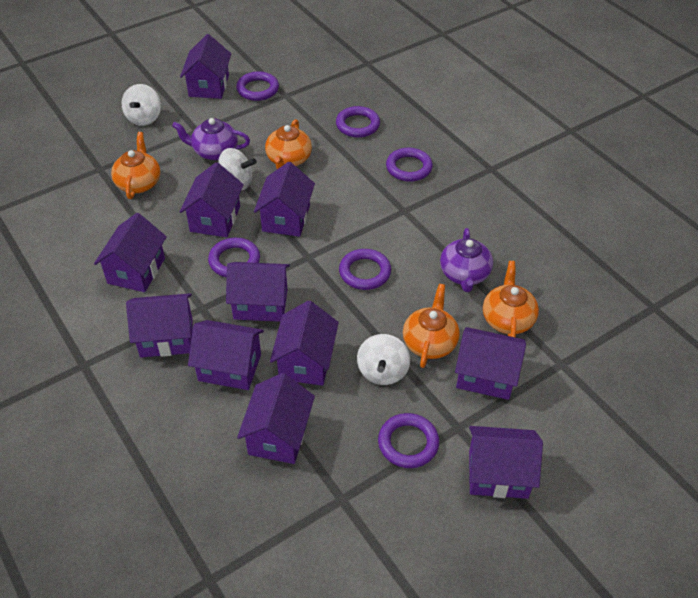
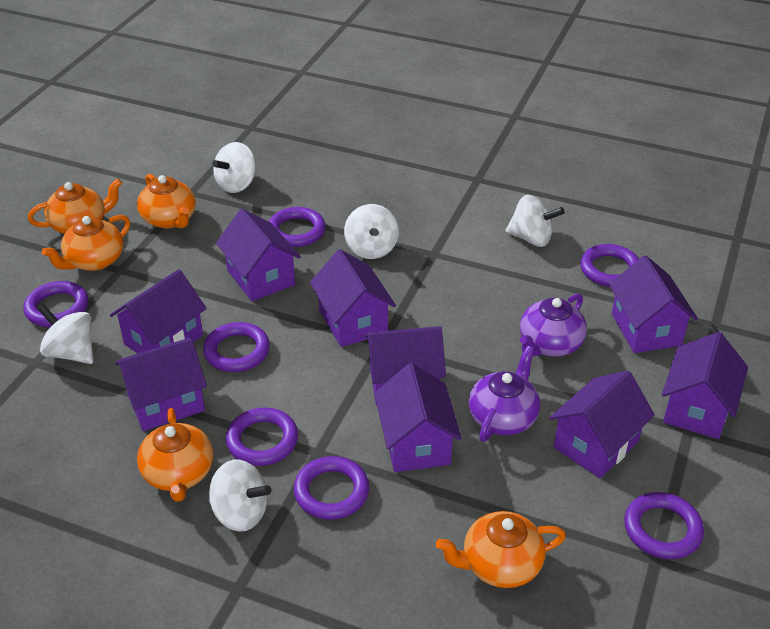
orange teapot: 4 -> 5
purple house: 11 -> 9
purple ring: 6 -> 7
white spinning top: 3 -> 5

